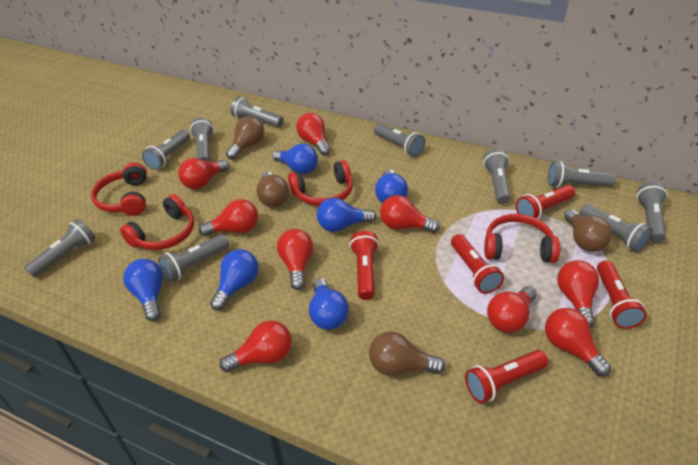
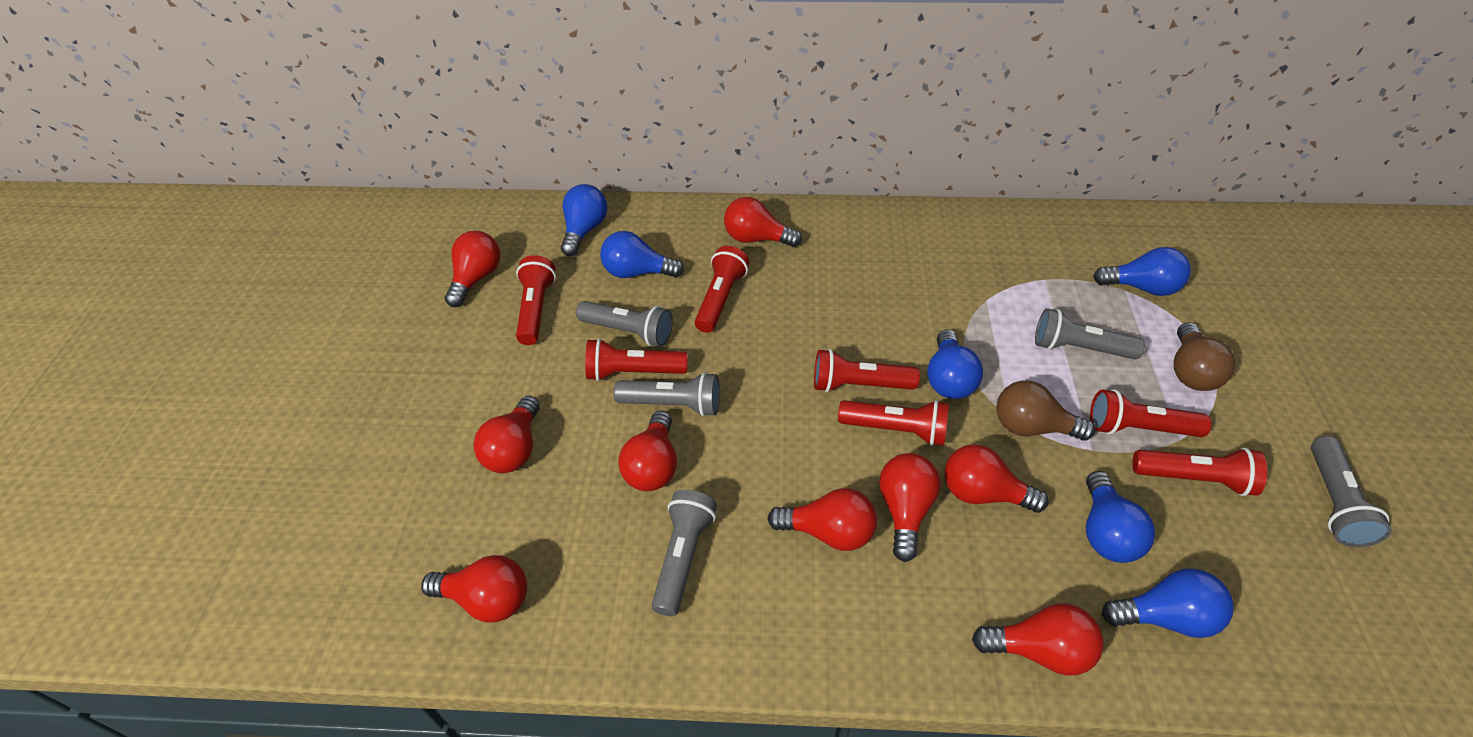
brown light bulb: 4 -> 2
grey flashlight: 10 -> 5
red flashlight: 5 -> 7
red headphones: 4 -> 0

